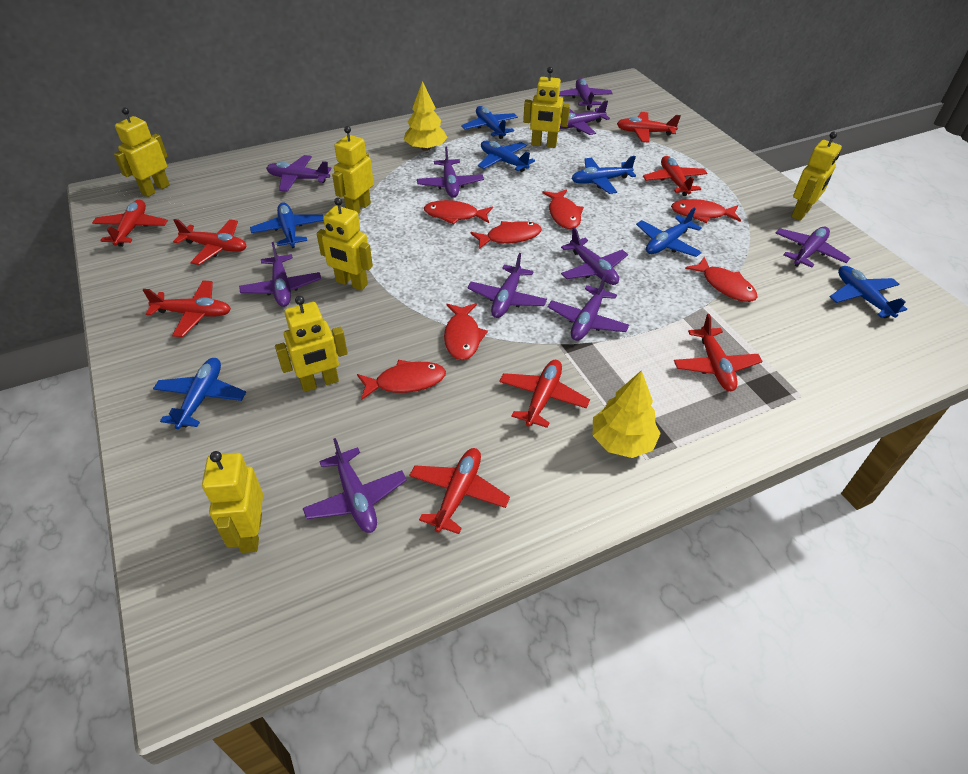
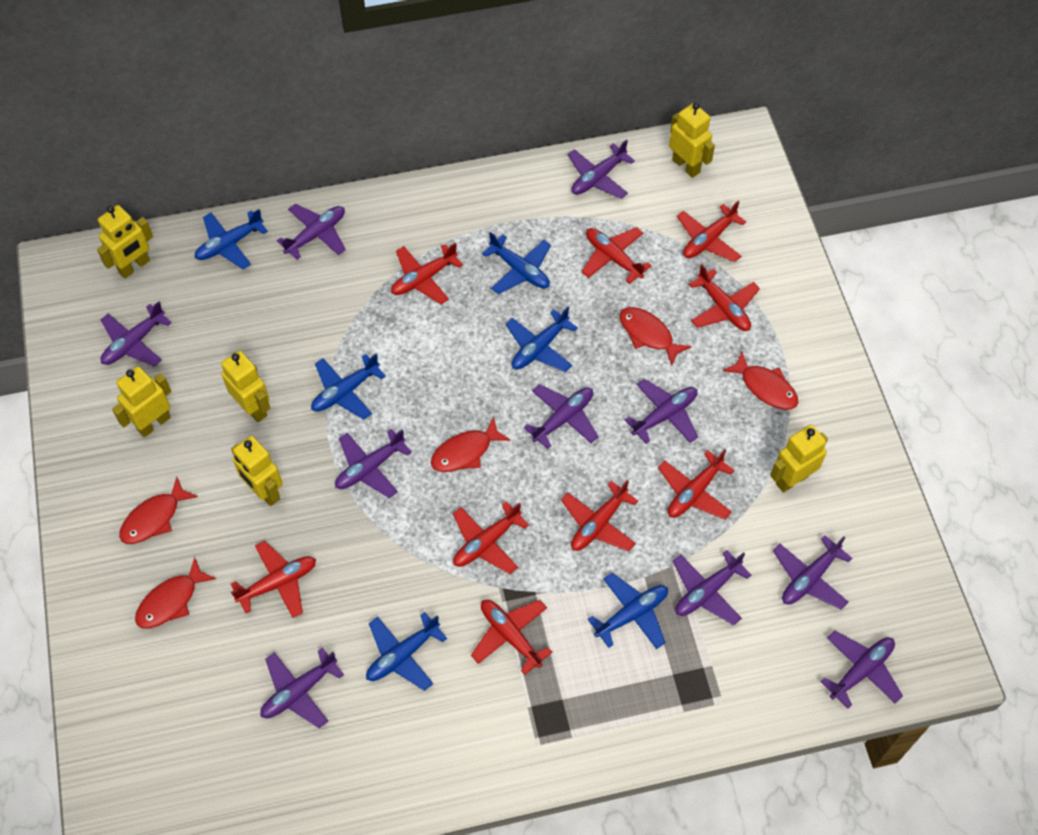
blue plane: 7 -> 6
red fish: 7 -> 5
red plane: 8 -> 9
yellow robot: 7 -> 6
yellow tree: 2 -> 0

